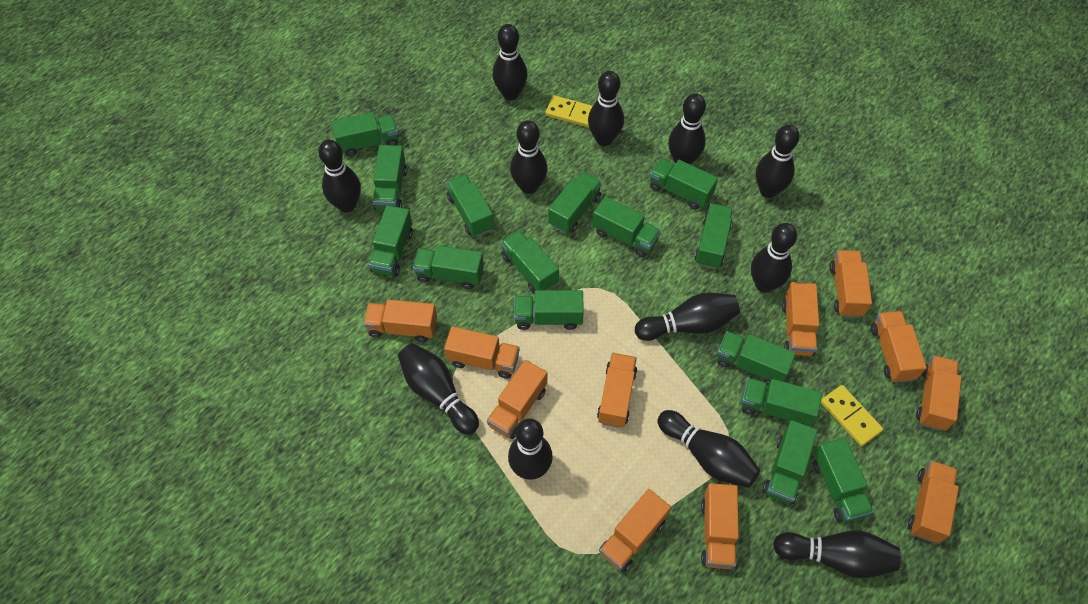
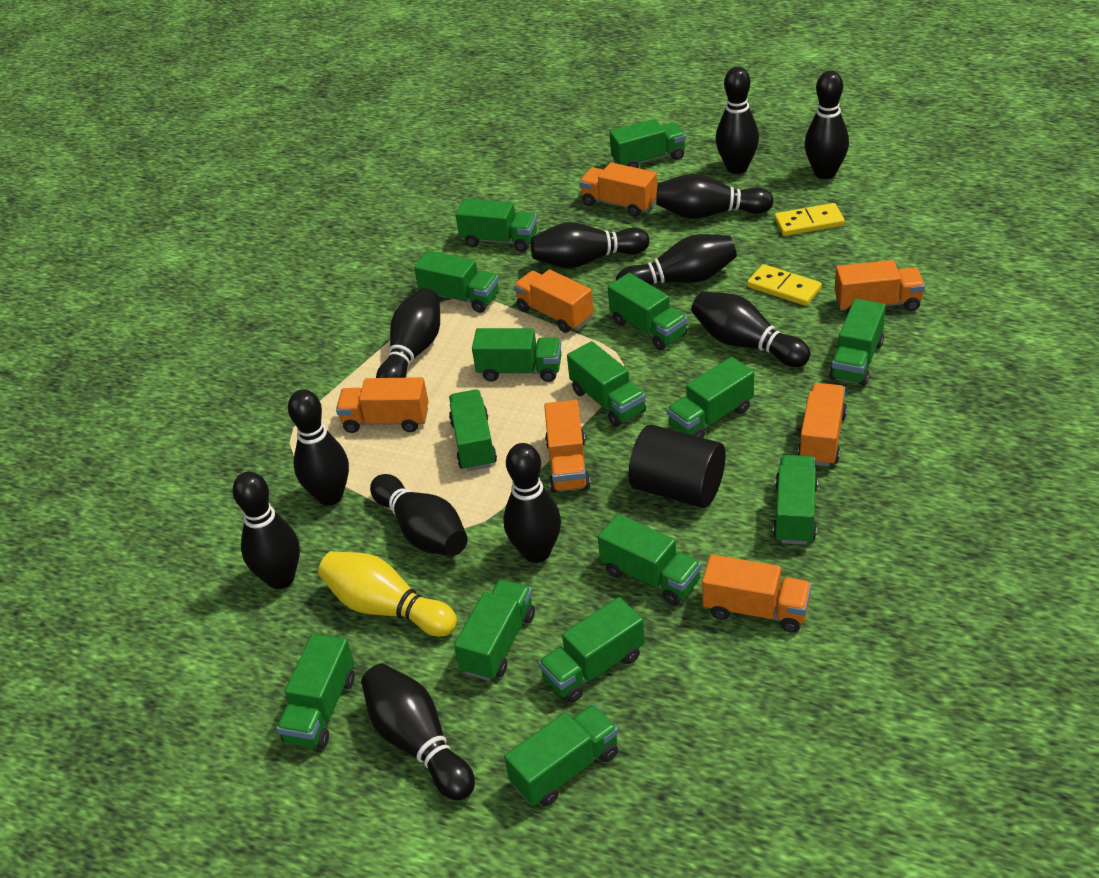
black cylinder: 0 -> 1
orange truck: 11 -> 7
yellow bowling pin: 0 -> 1

